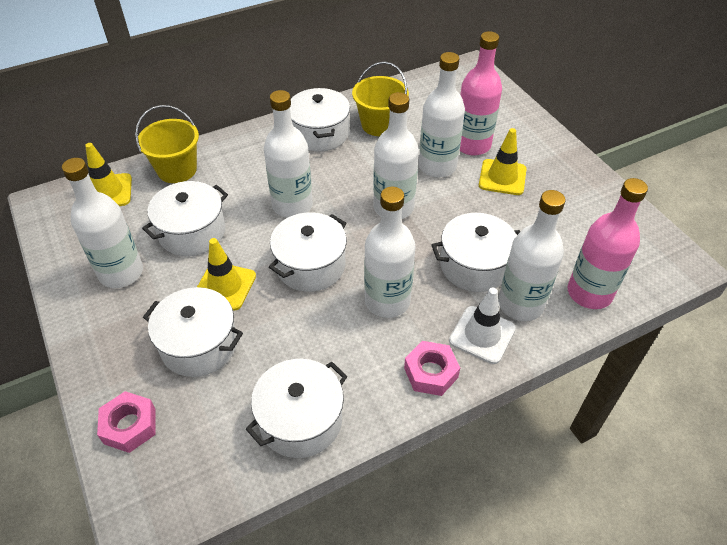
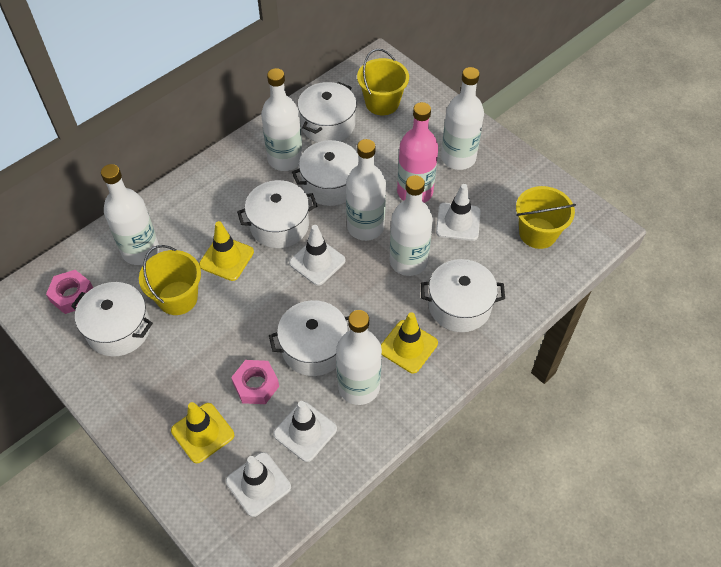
pink bottle: 2 -> 1
white traffic cone: 1 -> 4
yellow bucket: 2 -> 3

